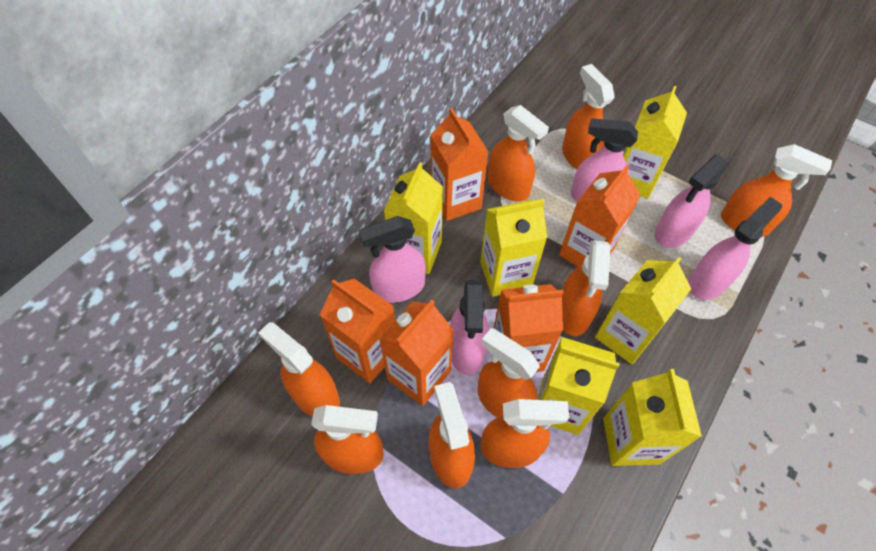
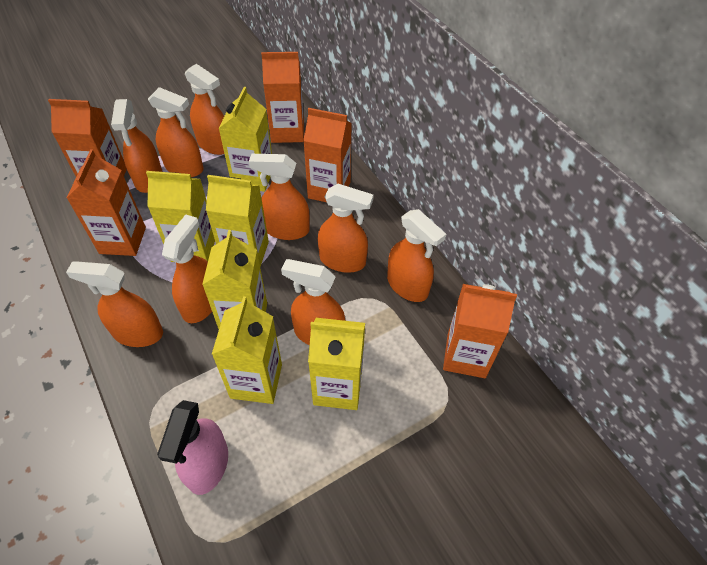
pink spray bottle: 5 -> 1

